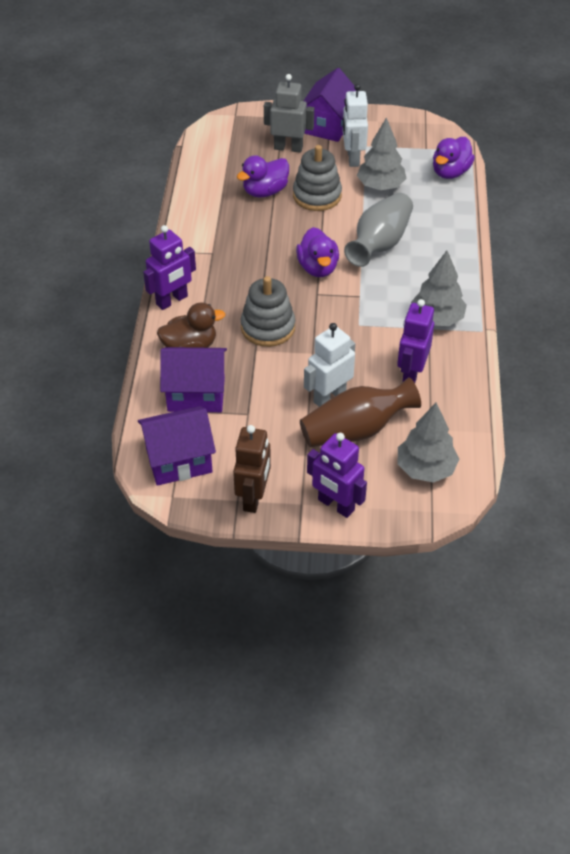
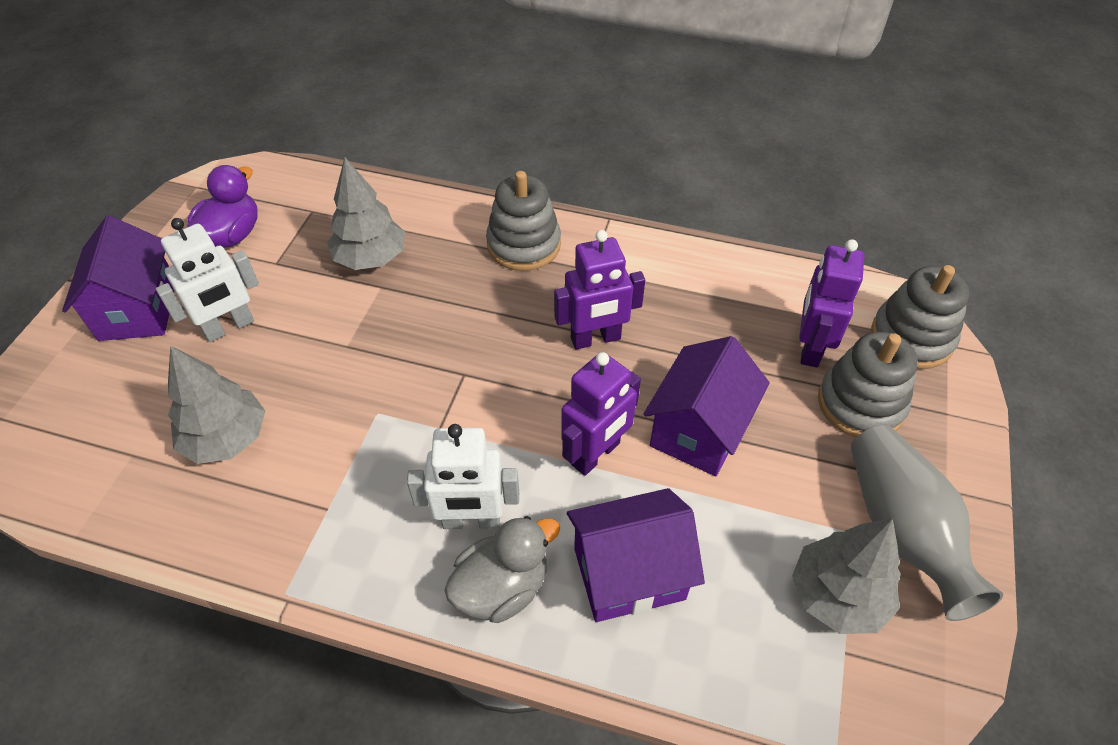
brown duck: 1 -> 0
brown robot: 1 -> 0
brown vase: 1 -> 0
grey duck: 0 -> 1
grey robot: 1 -> 0
grey stacking toy: 2 -> 3
purple duck: 3 -> 1

